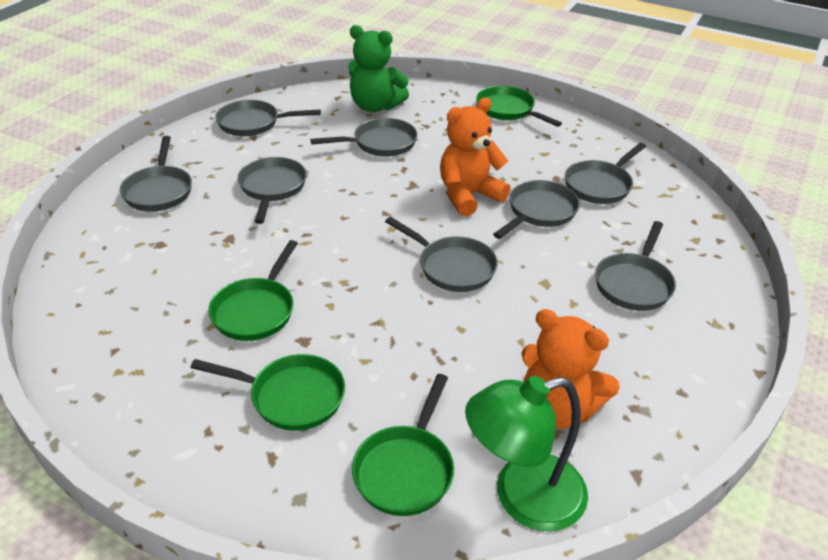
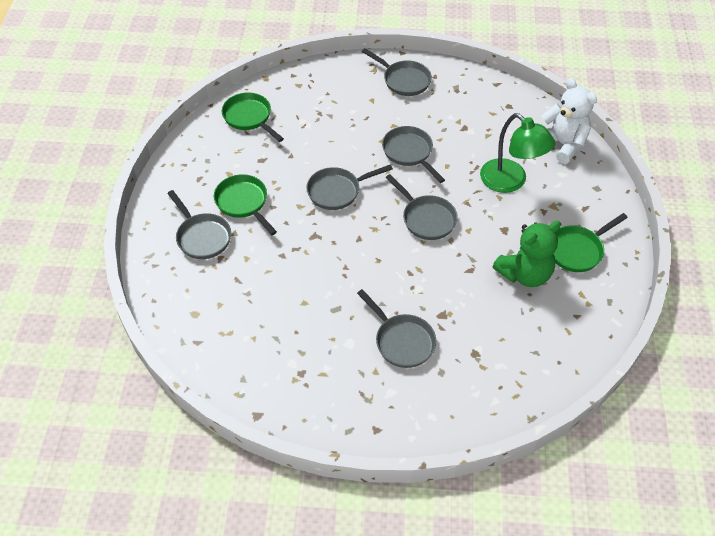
green pan: 4 -> 3
grey pan: 8 -> 6
orange teddy bear: 2 -> 0
white teddy bear: 0 -> 1

